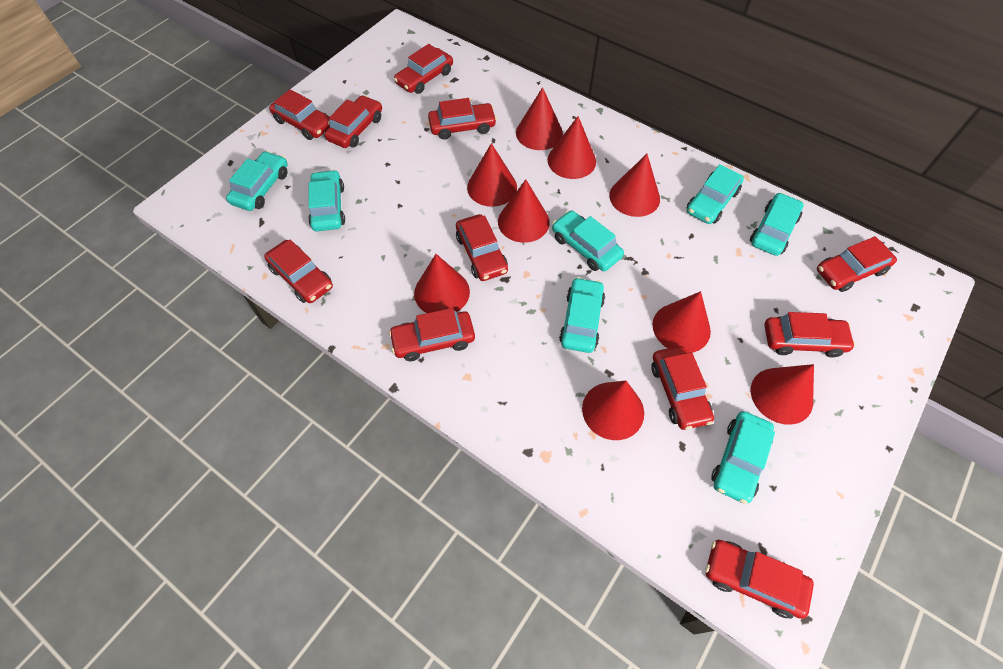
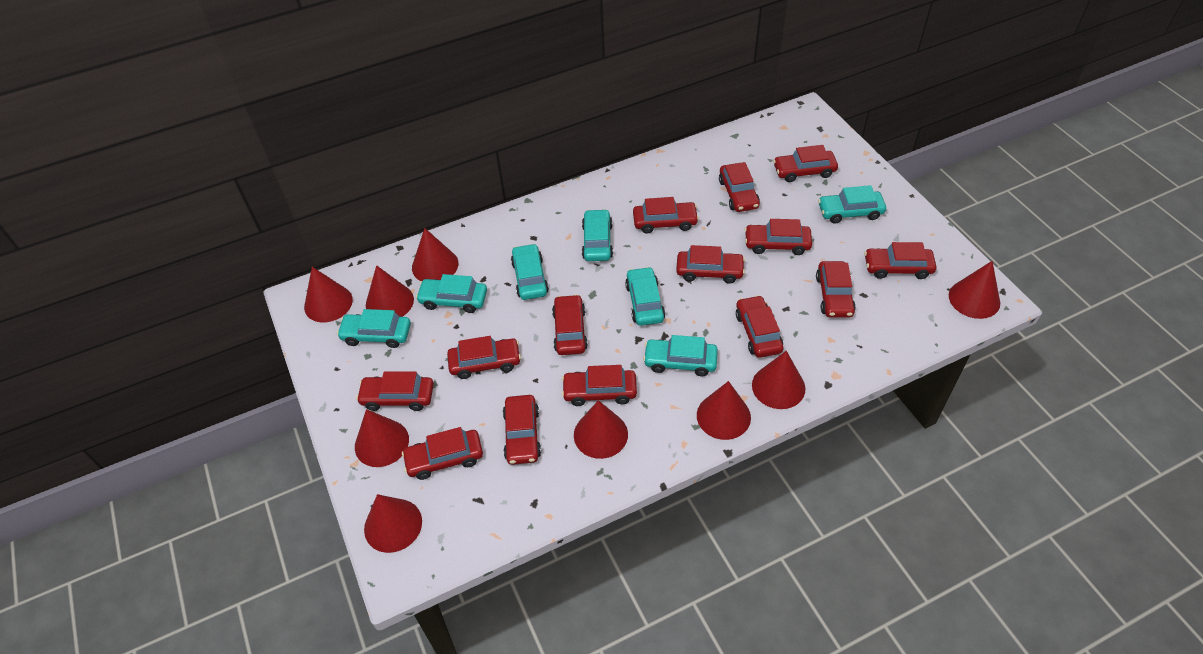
red car: 11 -> 14

